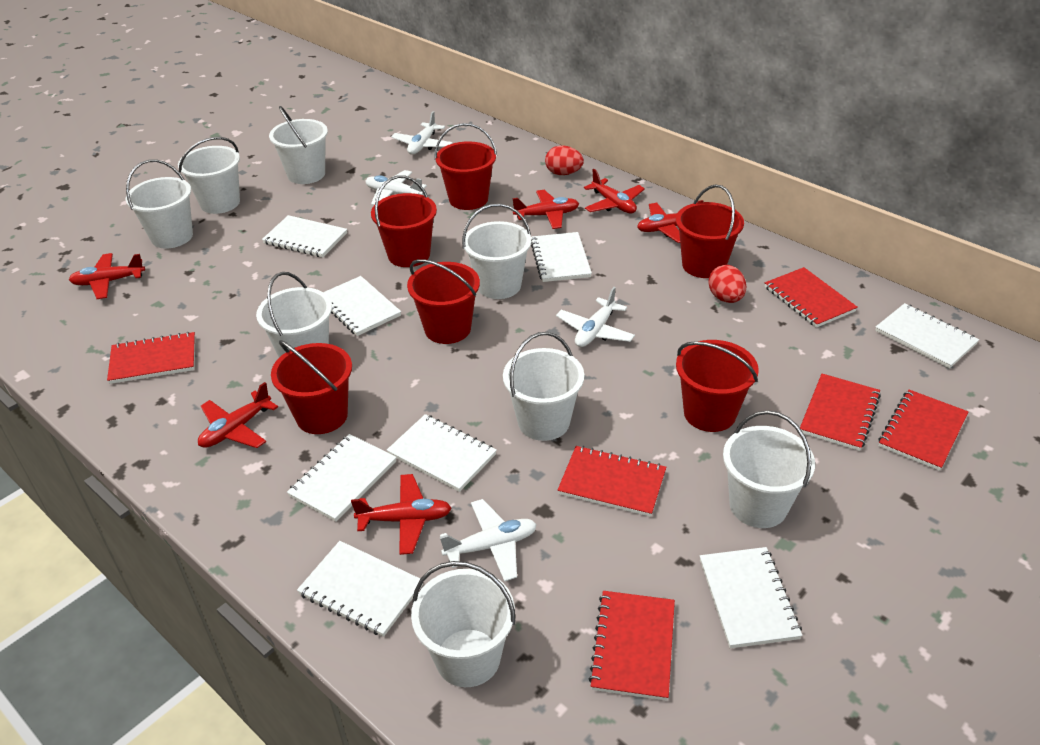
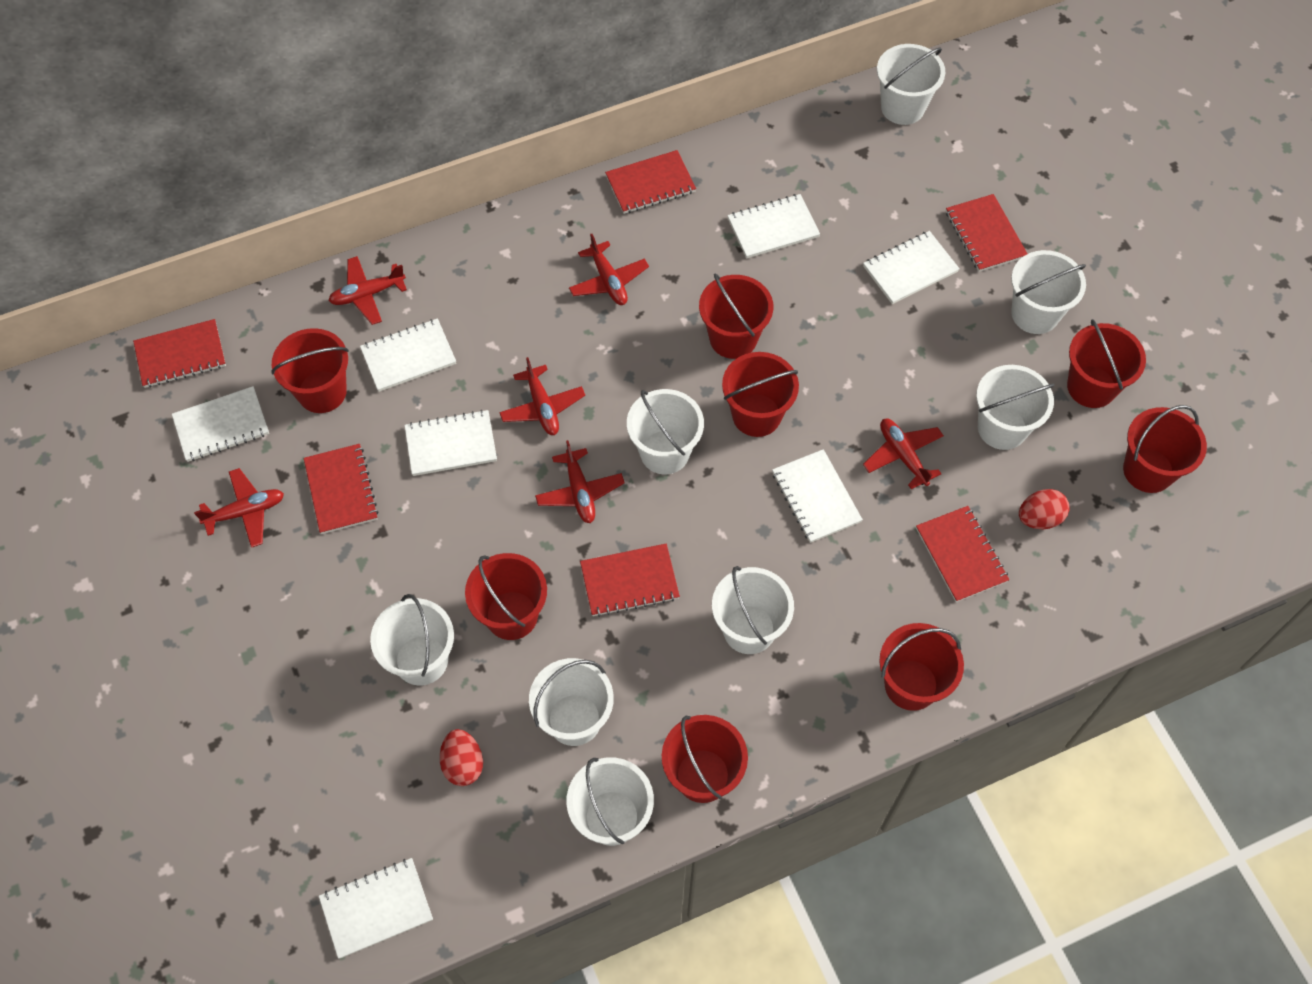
red bucket: 6 -> 8
white notebook: 8 -> 7
white plane: 4 -> 0

